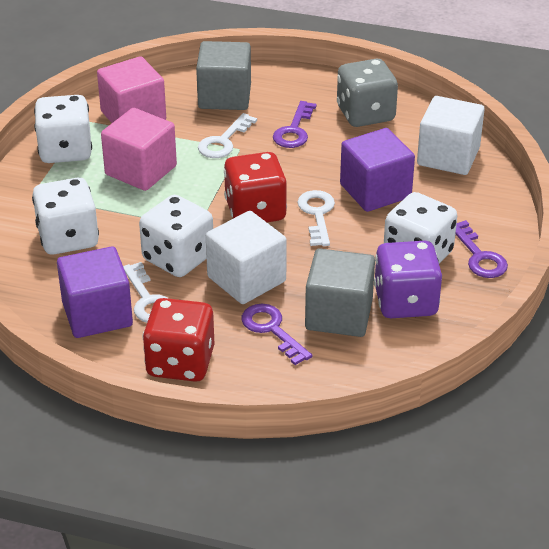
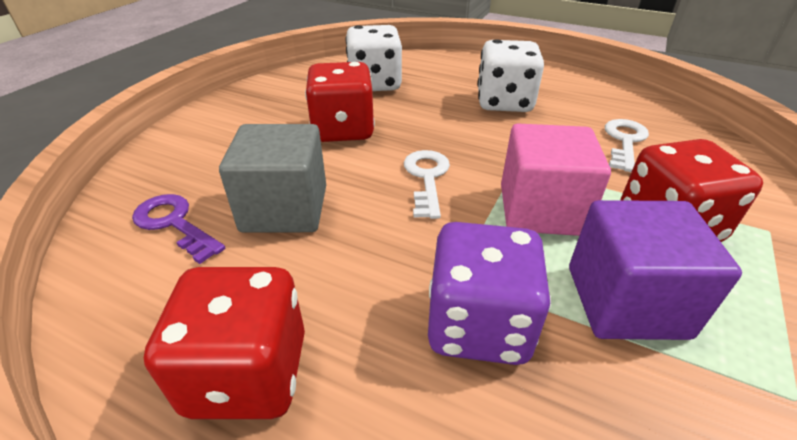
grey cube: 2 -> 1
grey dice: 1 -> 0
pink cube: 2 -> 1
purple cube: 2 -> 1
purple key: 3 -> 1
red dice: 2 -> 3
white cube: 2 -> 0
white dice: 4 -> 2
white key: 3 -> 2

